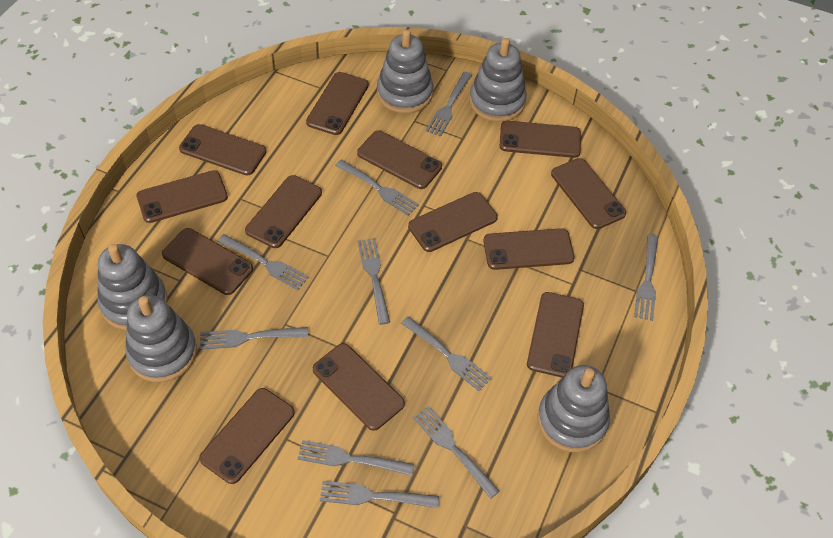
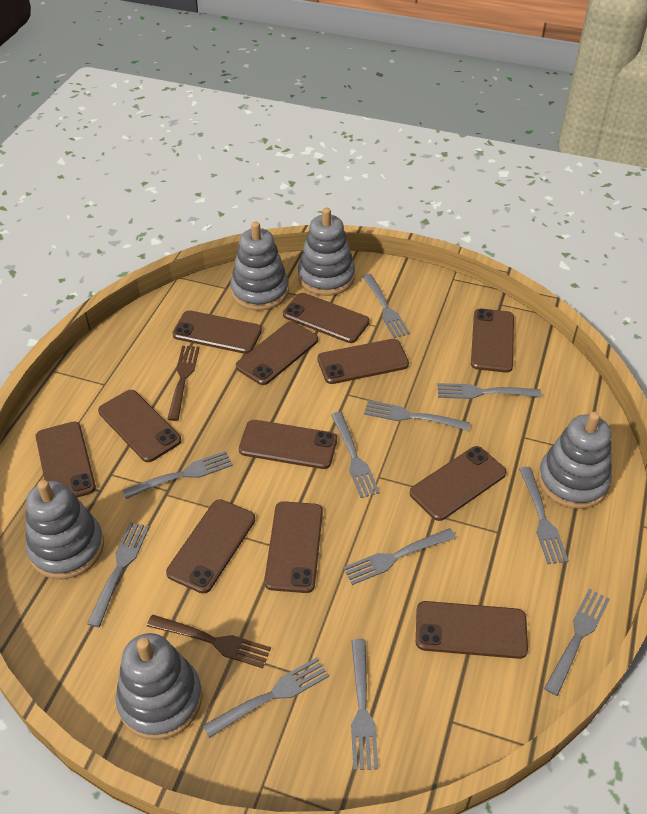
brown fork: 0 -> 2
brown phone: 13 -> 12
grey fork: 10 -> 11

